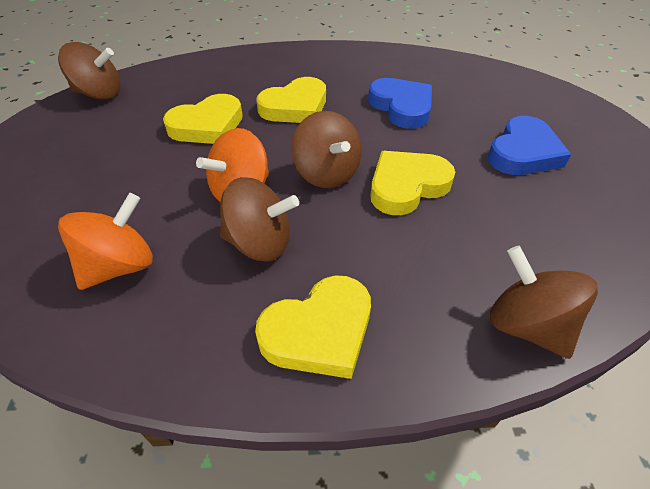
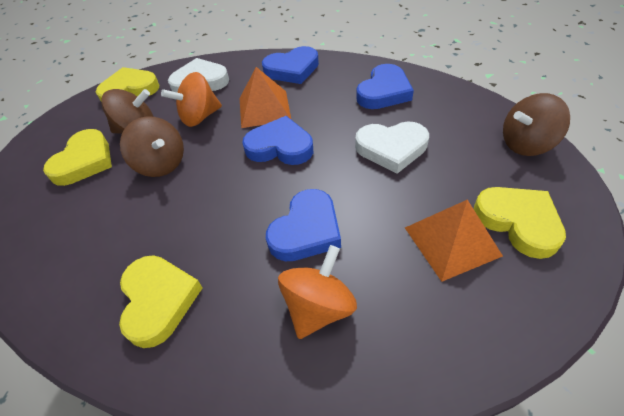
blue heart: 2 -> 4
brown spinning top: 4 -> 3
orange pyramid: 0 -> 2
white heart: 0 -> 2

